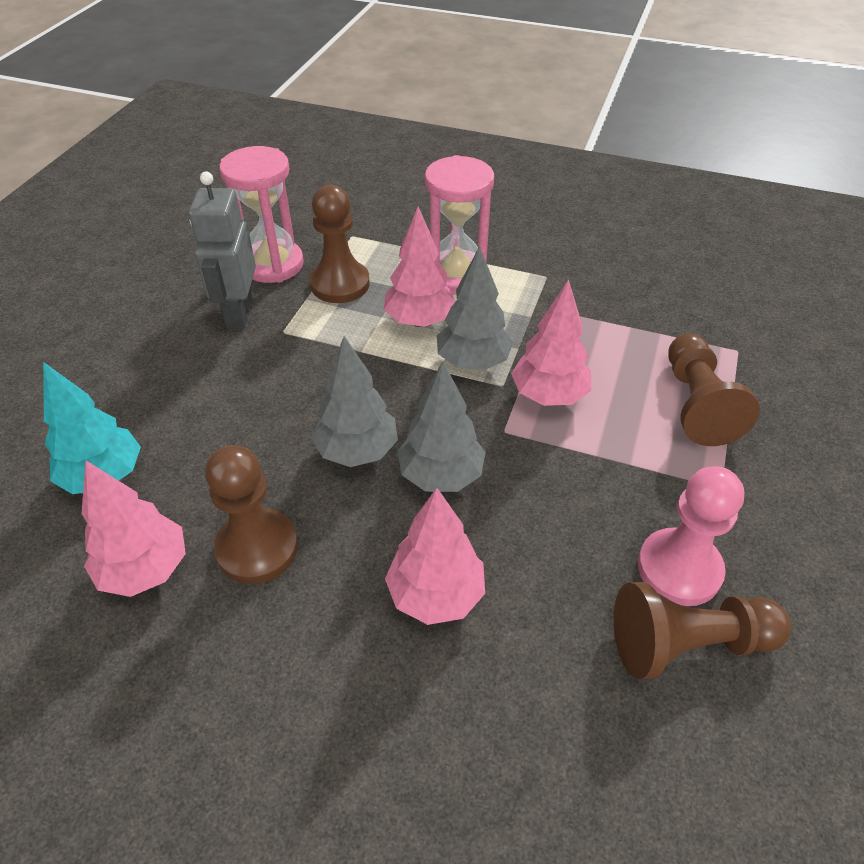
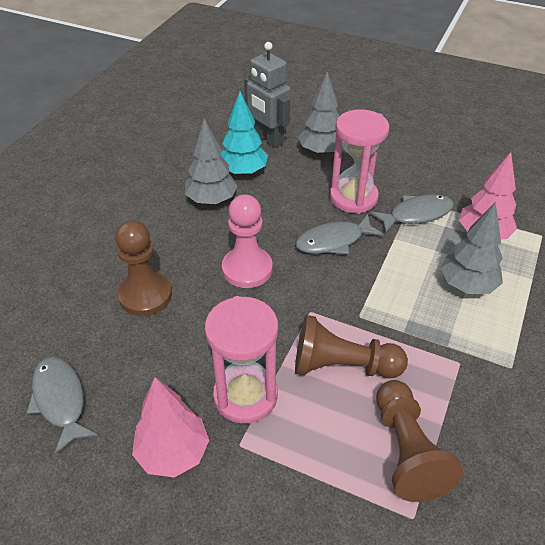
brown pawn: 4 -> 3
grey fish: 0 -> 3
pink tree: 4 -> 2

